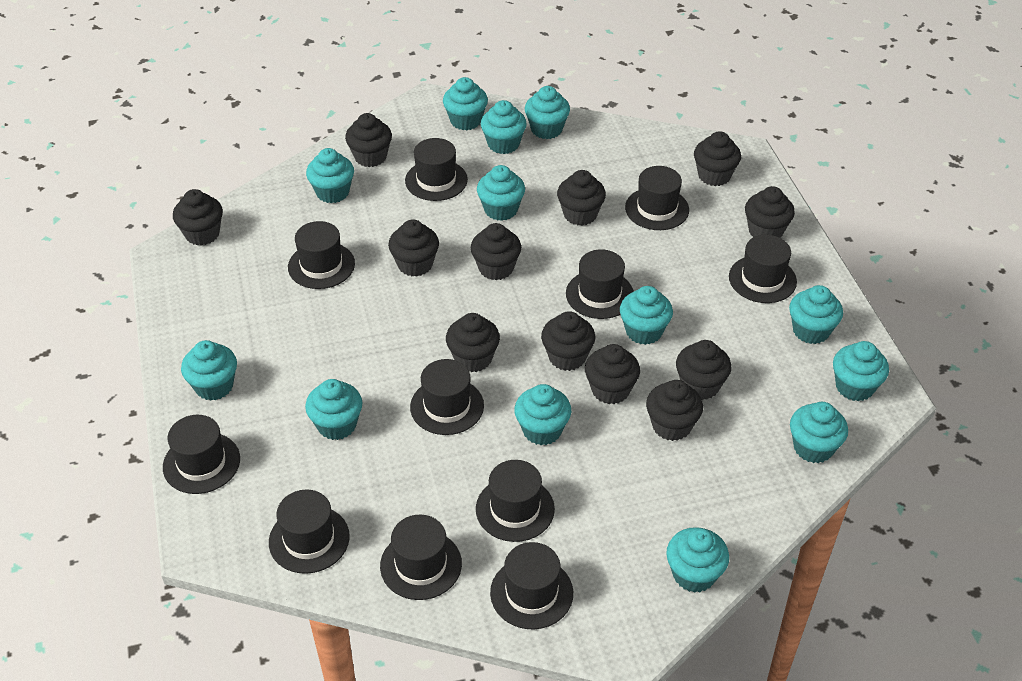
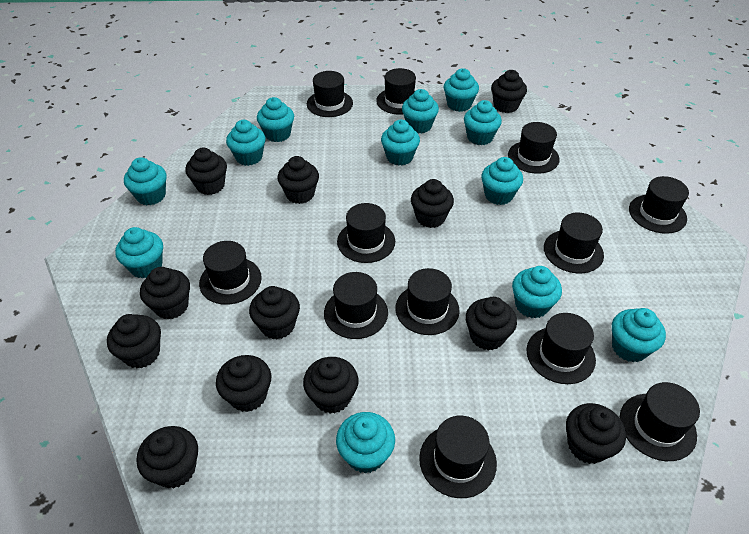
black hat: 11 -> 12
turquoise cupcake: 13 -> 12

